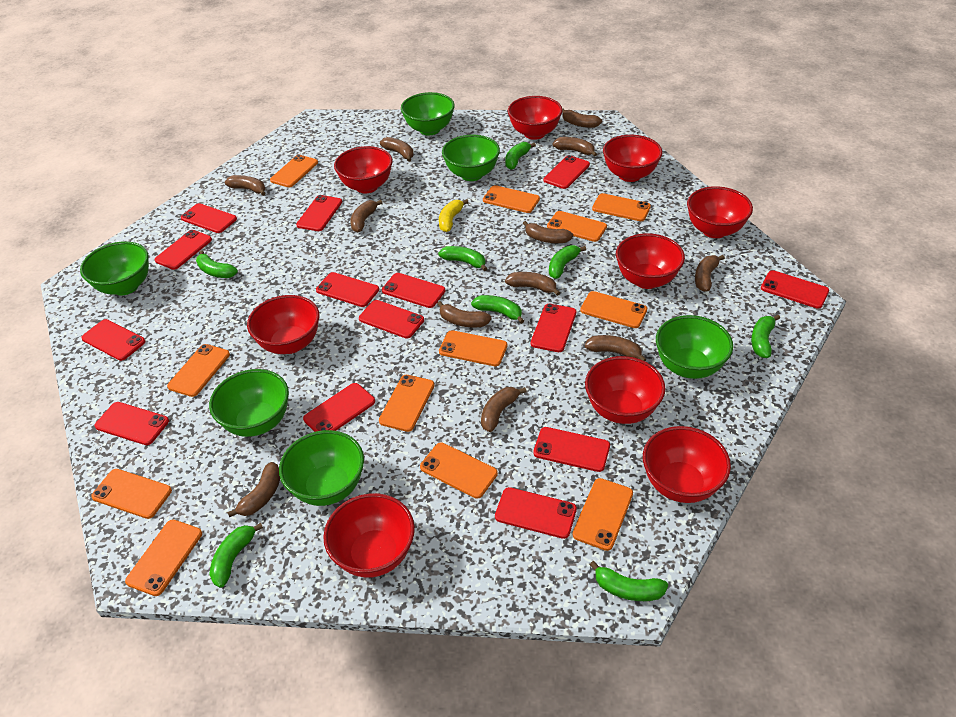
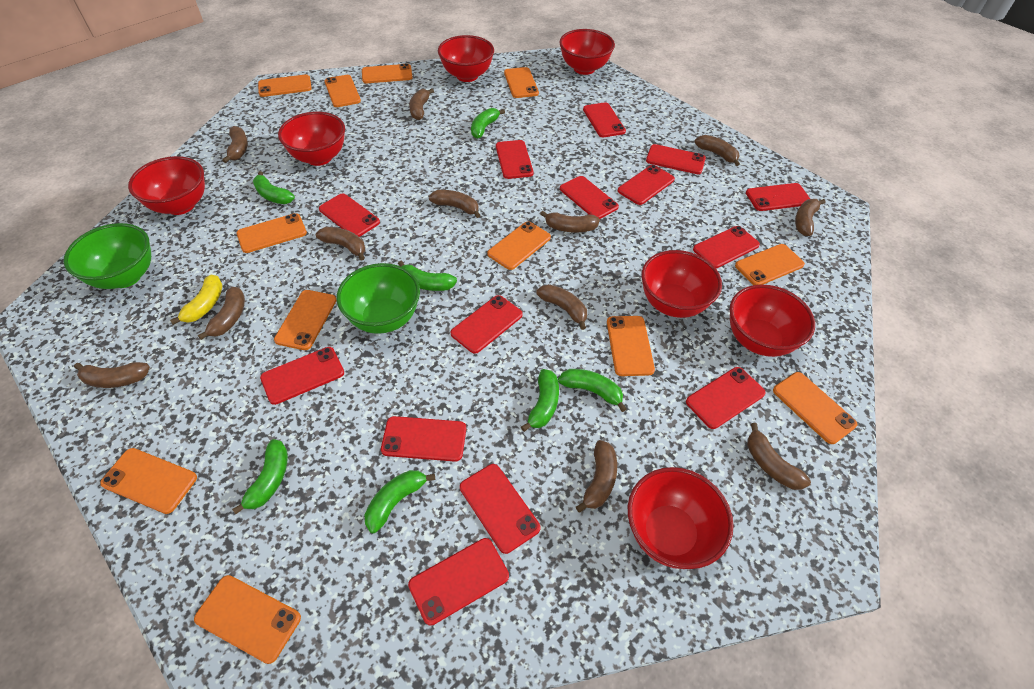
green banana: 8 -> 7
green bowl: 6 -> 2
red bowl: 9 -> 7

